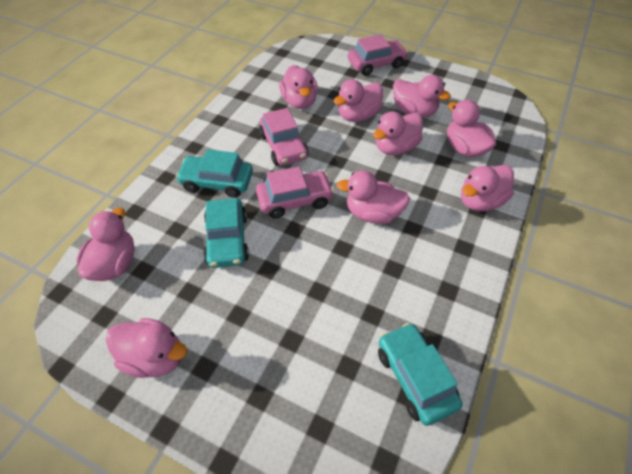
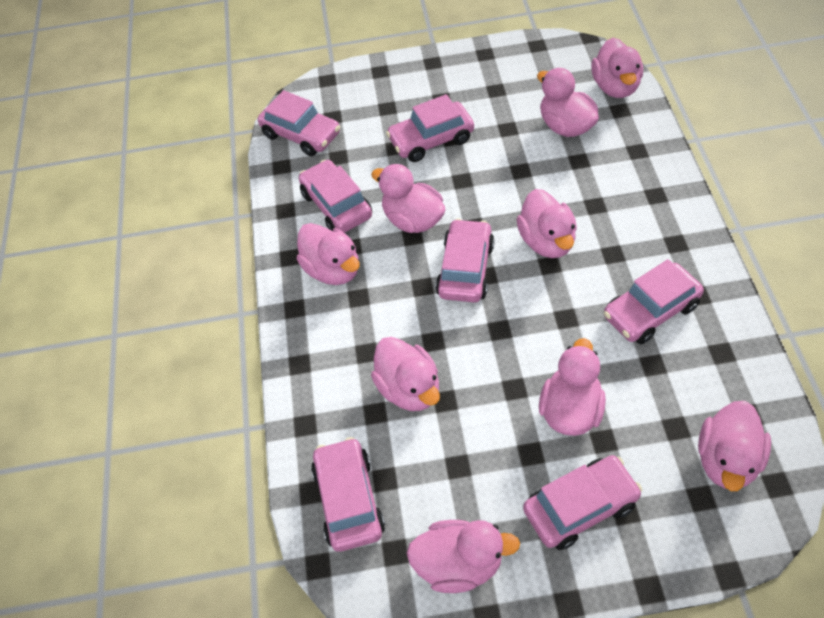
pink car: 3 -> 7
turquoise car: 3 -> 0

